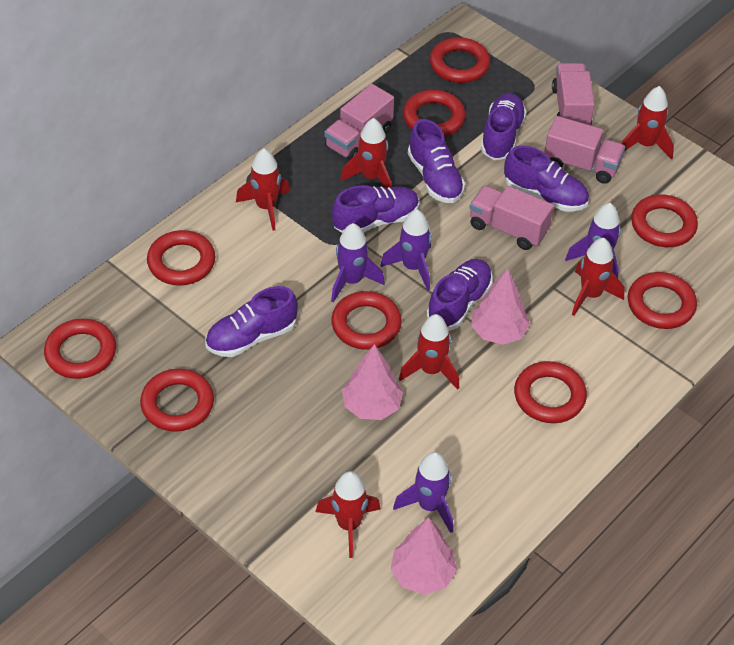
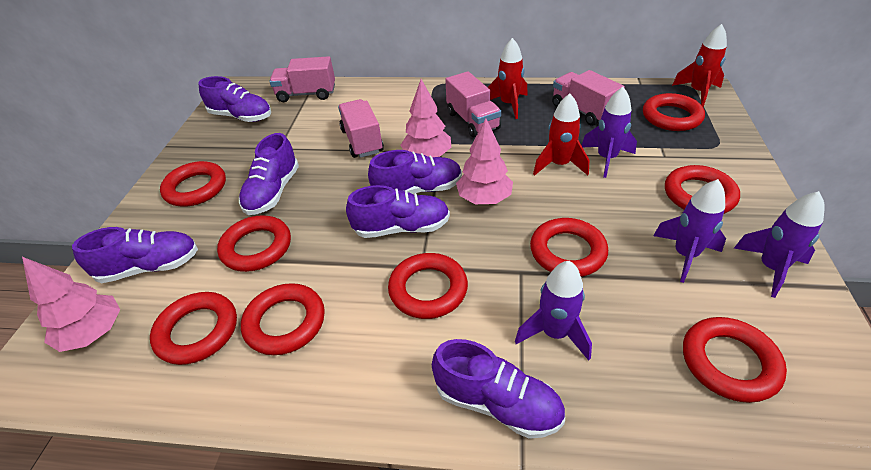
red rocket: 6 -> 3

